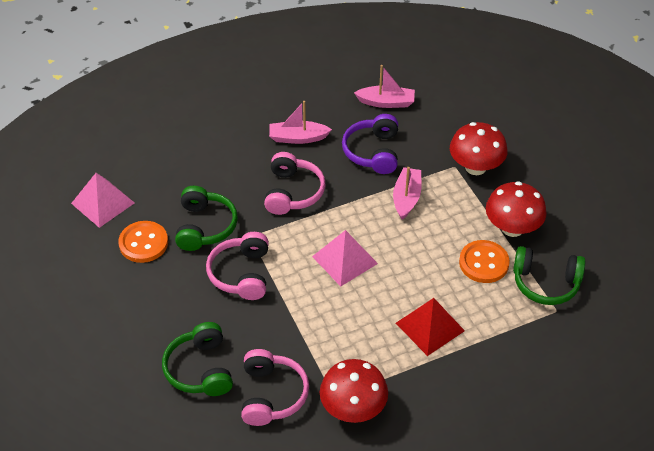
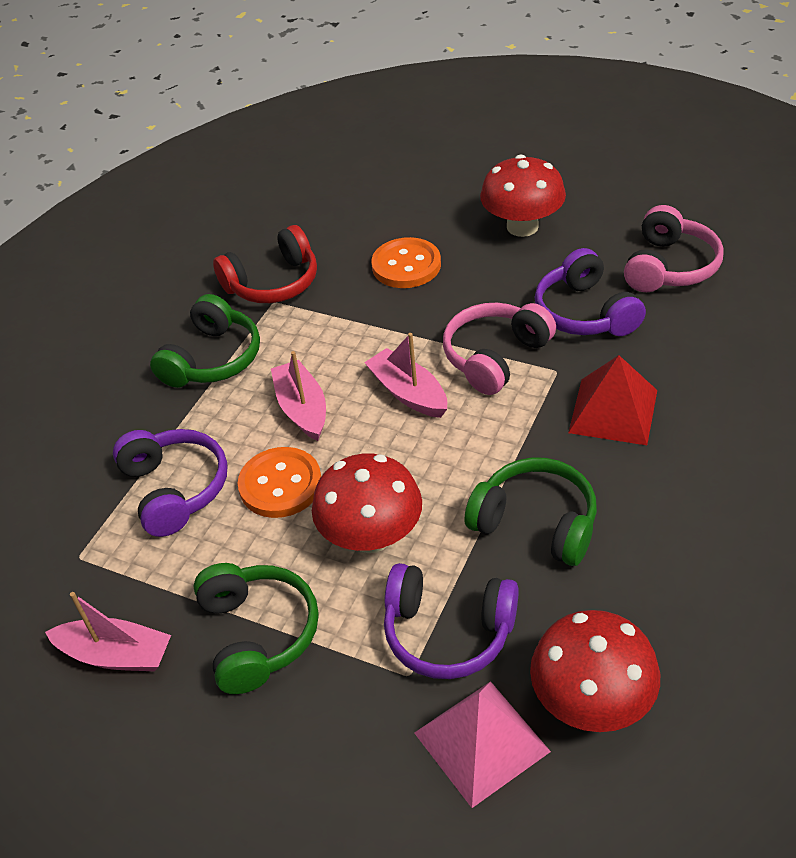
pink headphones: 3 -> 2
pink pyramid: 2 -> 1
purple headphones: 1 -> 3
red headphones: 0 -> 1

